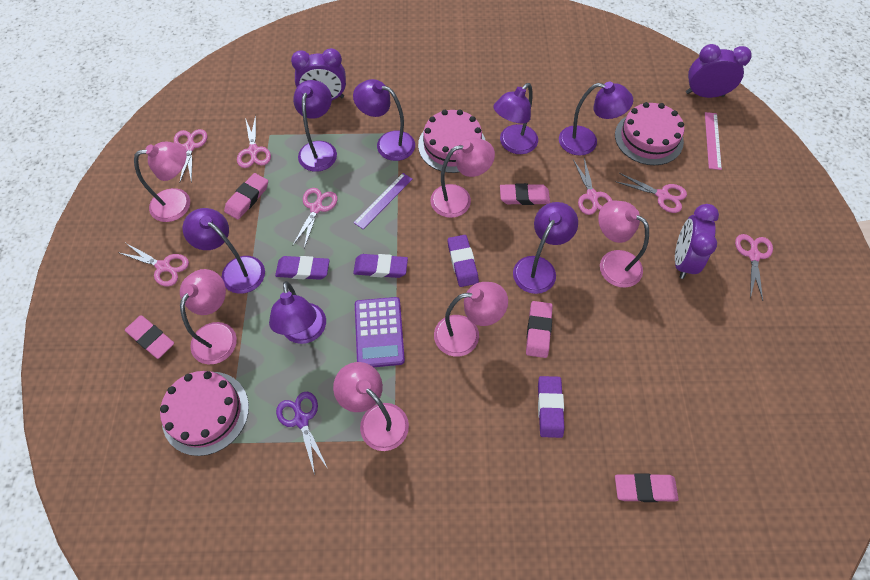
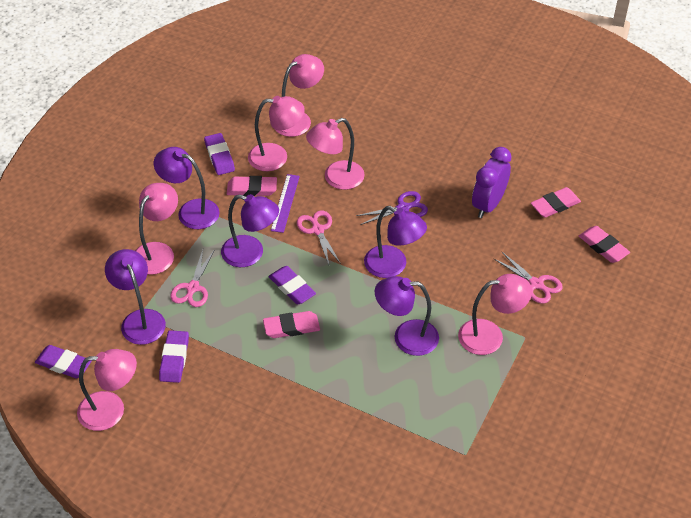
pink cake: 3 -> 0
pink eraser: 5 -> 4
pink ruler: 1 -> 0
pink scissors: 7 -> 3
purple calculator: 1 -> 0
purple clock: 3 -> 1
purple lamp: 7 -> 5

